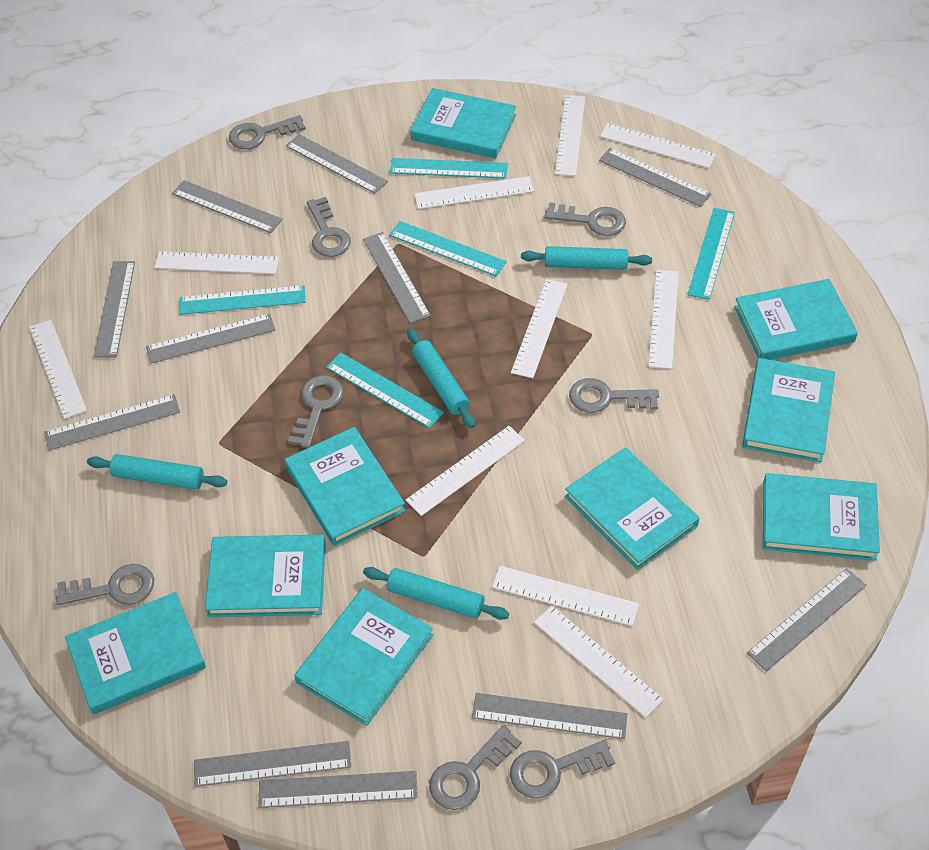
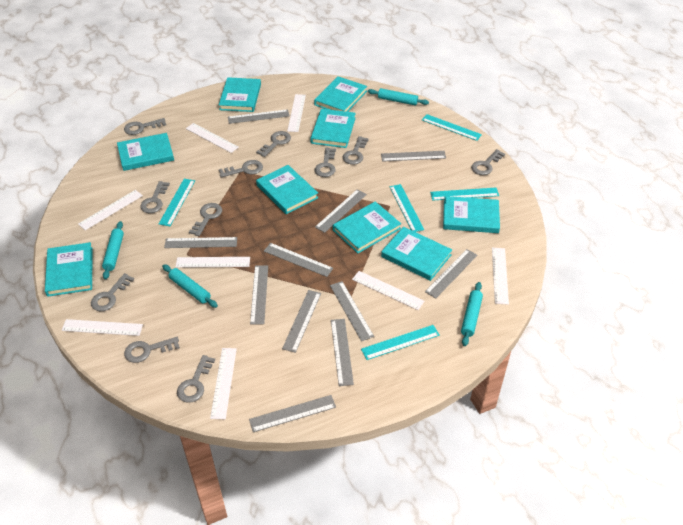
grey key: 8 -> 11
white ruler: 10 -> 8

